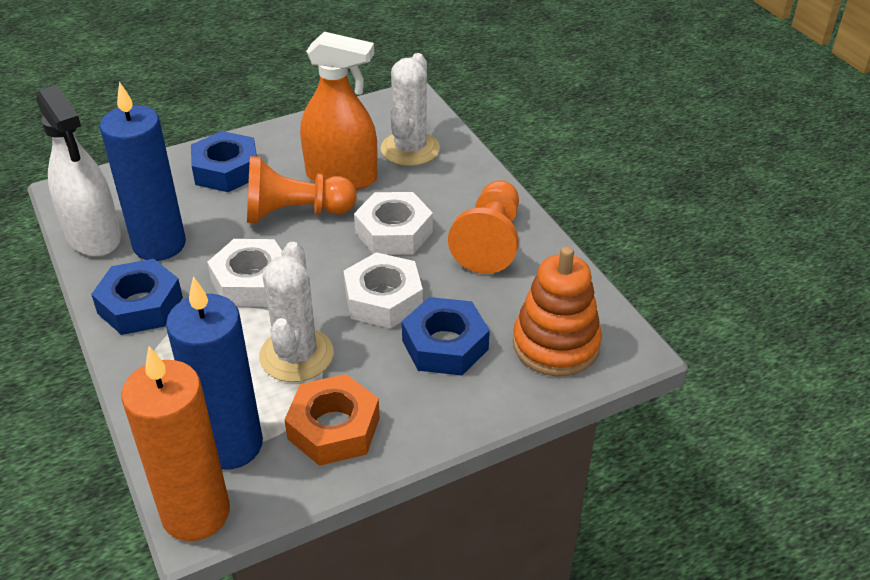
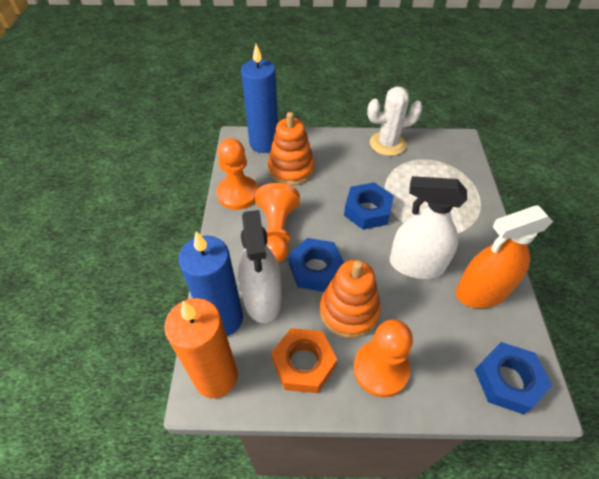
orange pawn: 2 -> 3
orange stacking toy: 1 -> 2
white cactus: 2 -> 1
white nut: 3 -> 0
white spray bottle: 1 -> 2

